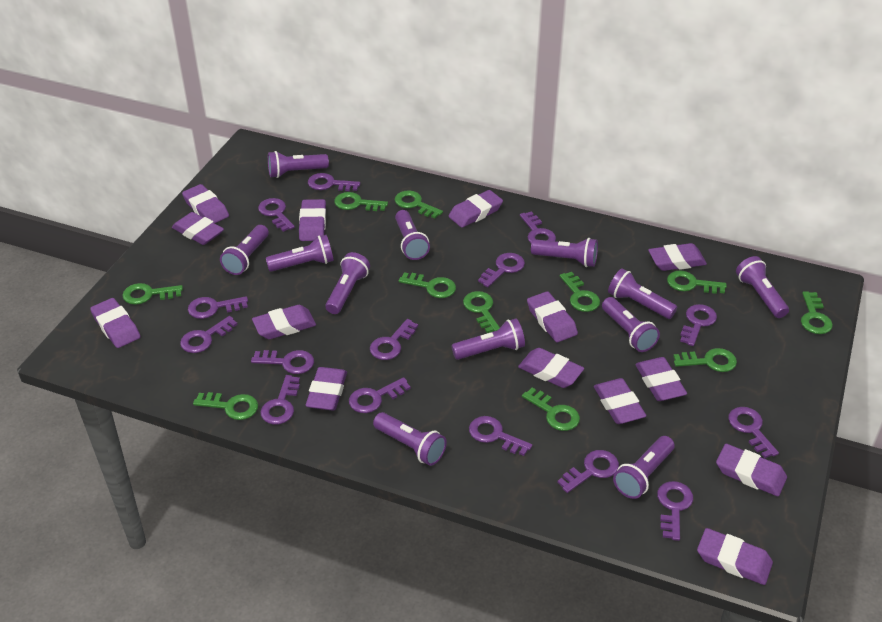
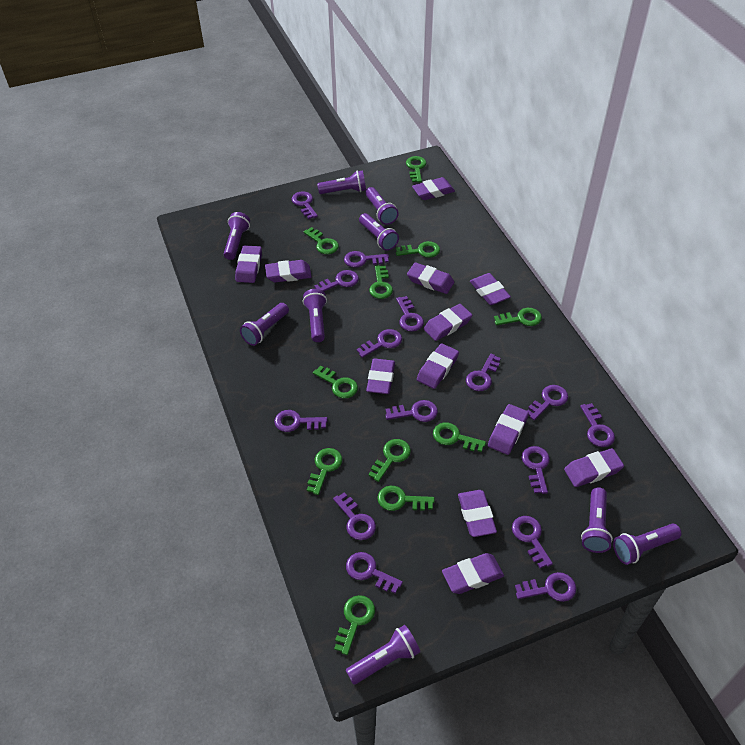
purple eraser: 14 -> 12
purple flashlight: 12 -> 9

